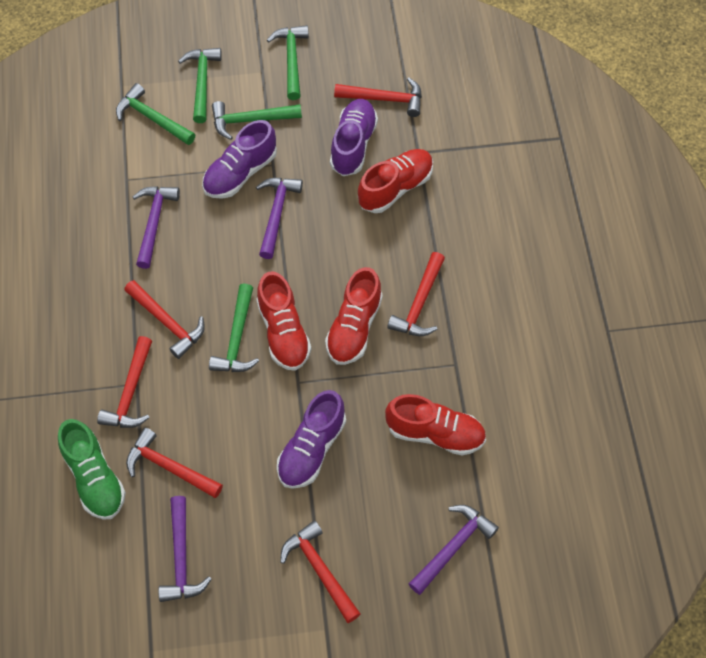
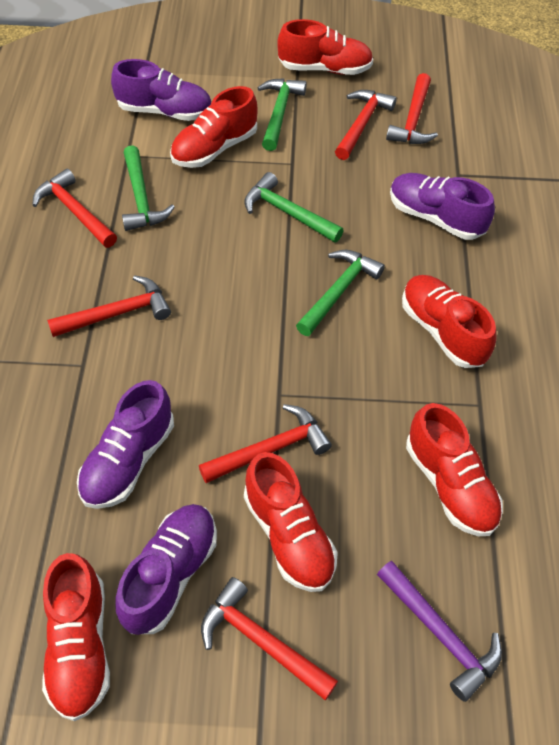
green hammer: 5 -> 4
green shoe: 1 -> 0
purple hammer: 4 -> 1
purple shoe: 3 -> 4
red shoe: 4 -> 6

